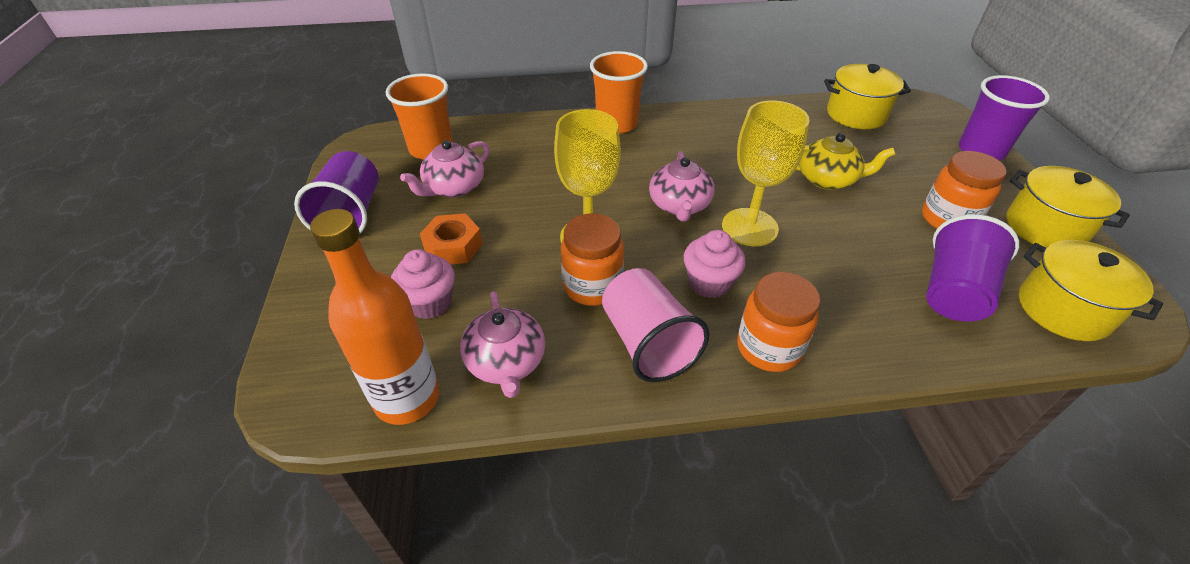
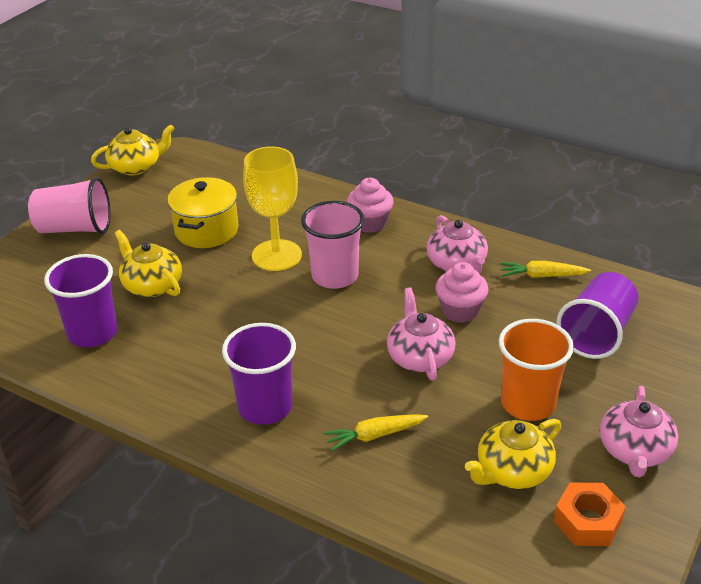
orange bottle: 1 -> 0
orange cup: 2 -> 1
orange jar: 3 -> 0
pink cup: 1 -> 2
yellow carrot: 0 -> 2
yellow goblet: 2 -> 1
yellow pot: 3 -> 1
yellow teapot: 1 -> 3

